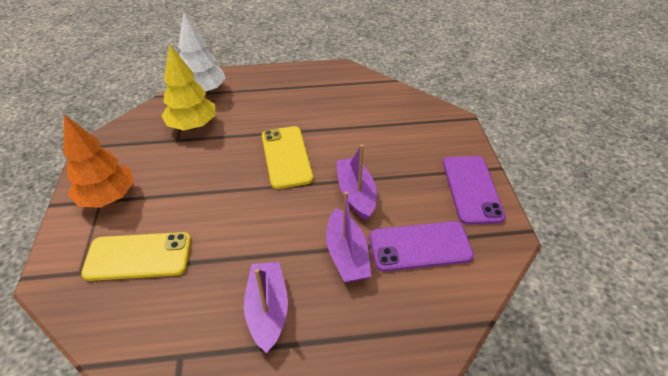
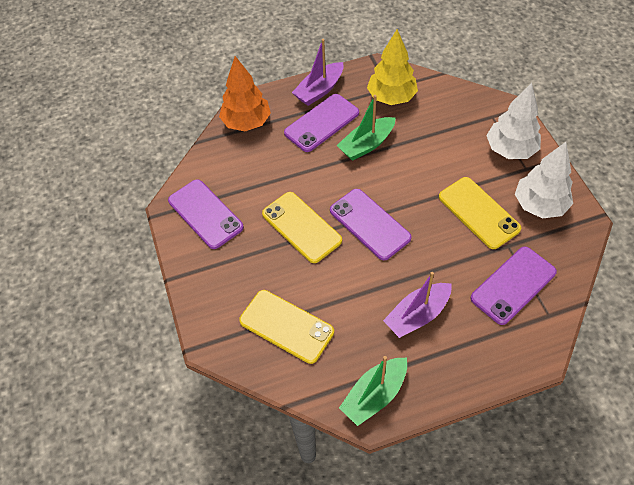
green boat: 0 -> 2
purple boat: 3 -> 2
purple phone: 2 -> 4
white tree: 1 -> 2
yellow phone: 2 -> 3

